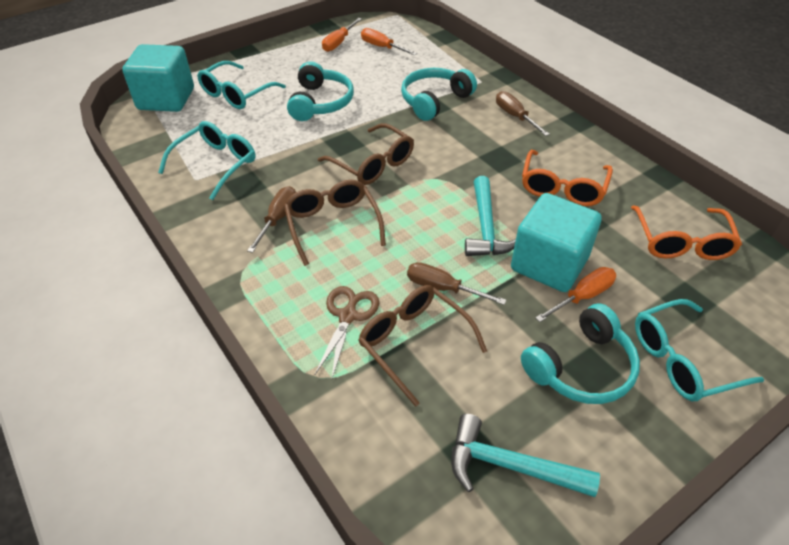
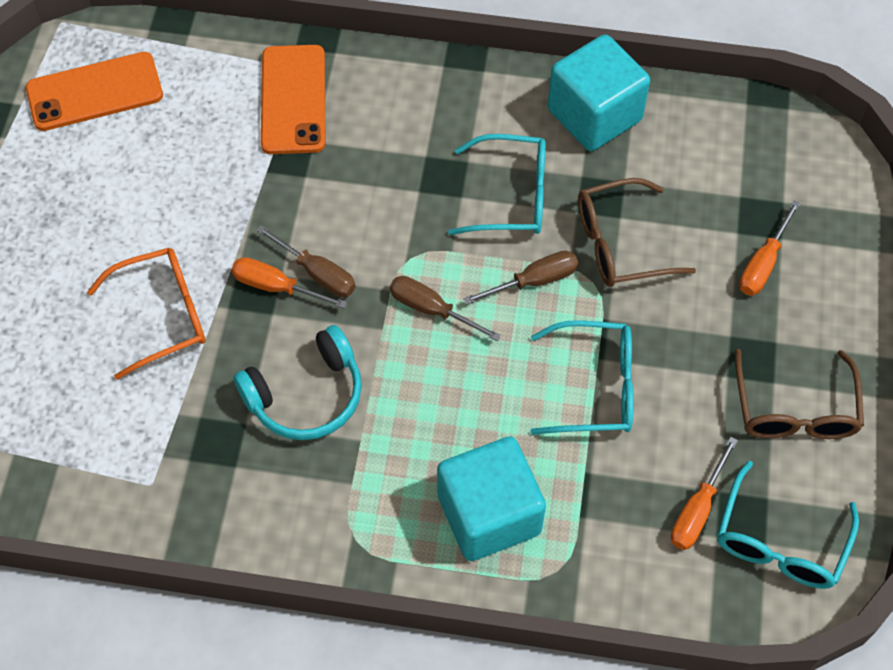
brown glasses: 3 -> 2
brown scissors: 1 -> 0
orange glasses: 2 -> 1
orange phone: 0 -> 2
turquoise hammer: 2 -> 0
turquoise headphones: 3 -> 1

